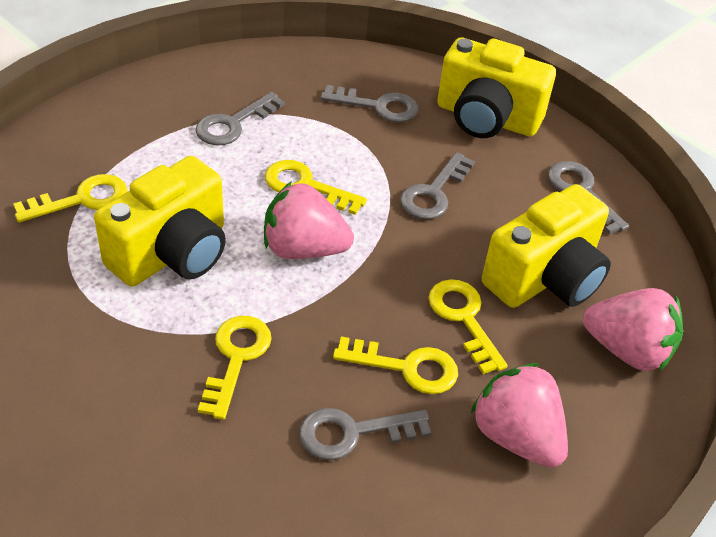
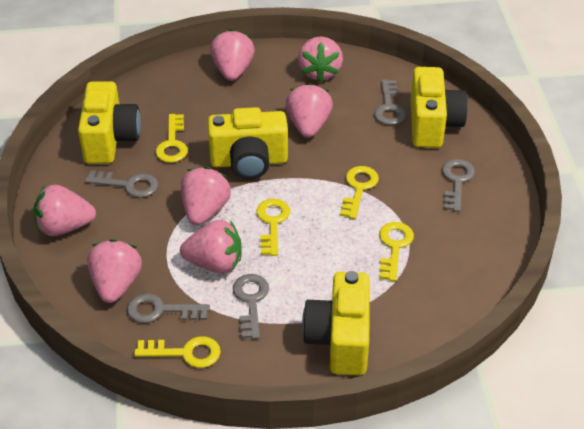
pink strawberry: 3 -> 7
yellow camera: 3 -> 4

